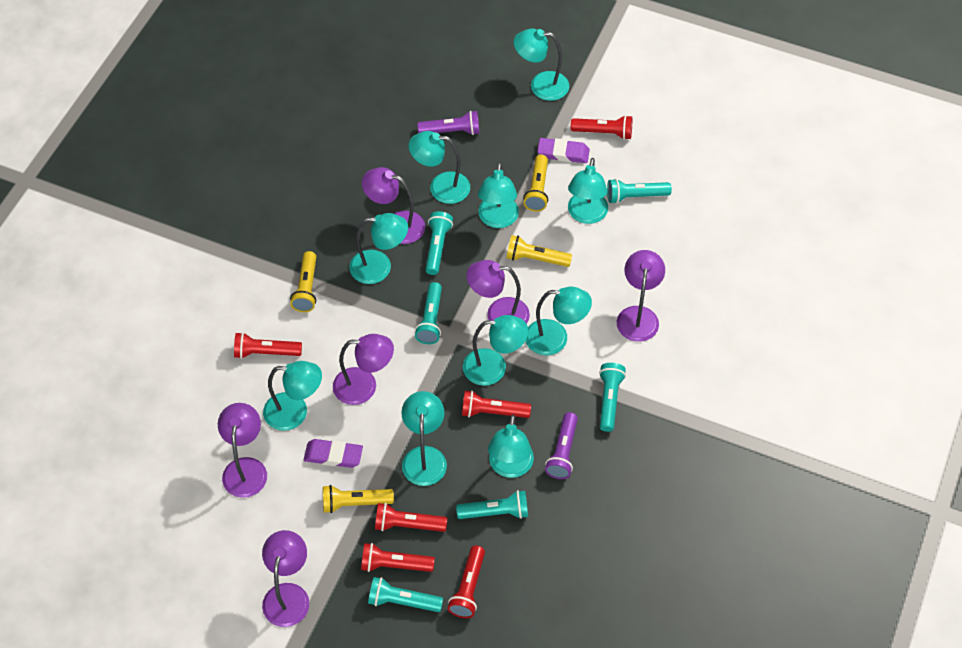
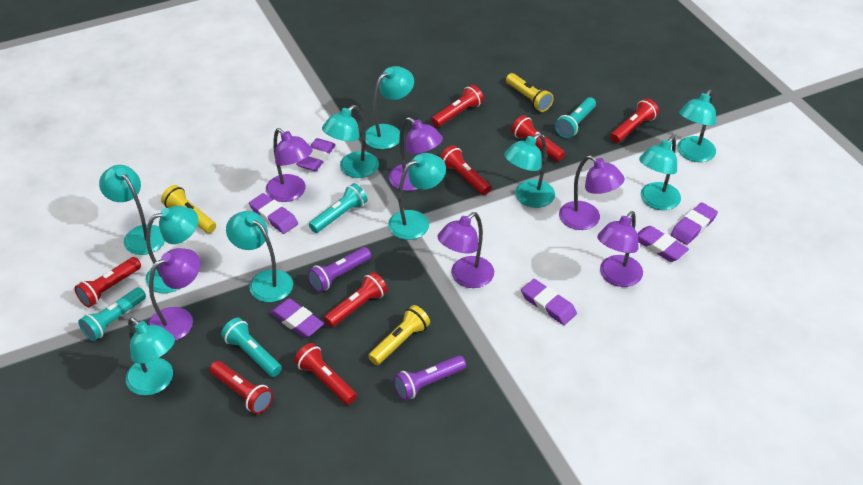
purple eraser: 2 -> 6
red flashlight: 6 -> 8
turquoise flashlight: 6 -> 4
yellow flashlight: 4 -> 3

